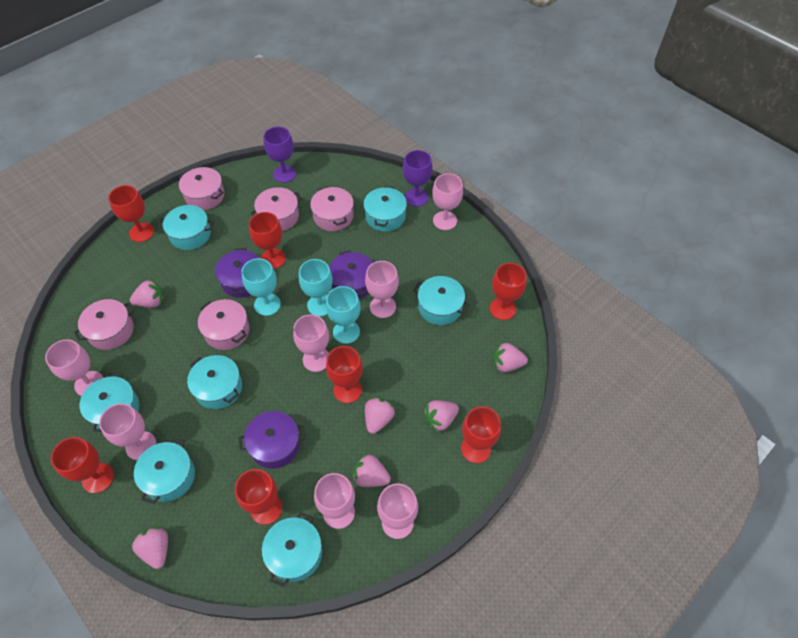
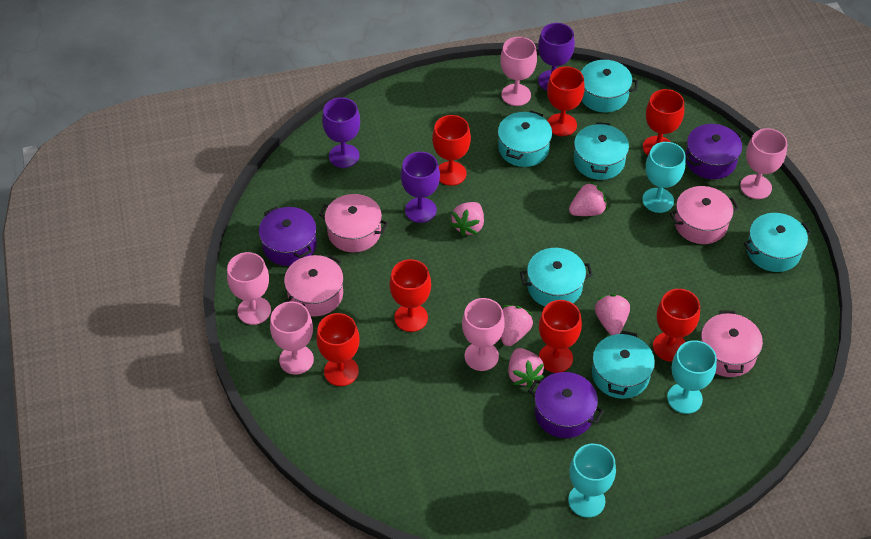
pink goblet: 7 -> 5
pink pot: 5 -> 4
pink strawberry: 6 -> 5
purple goblet: 2 -> 3
turquoise pot: 7 -> 6

